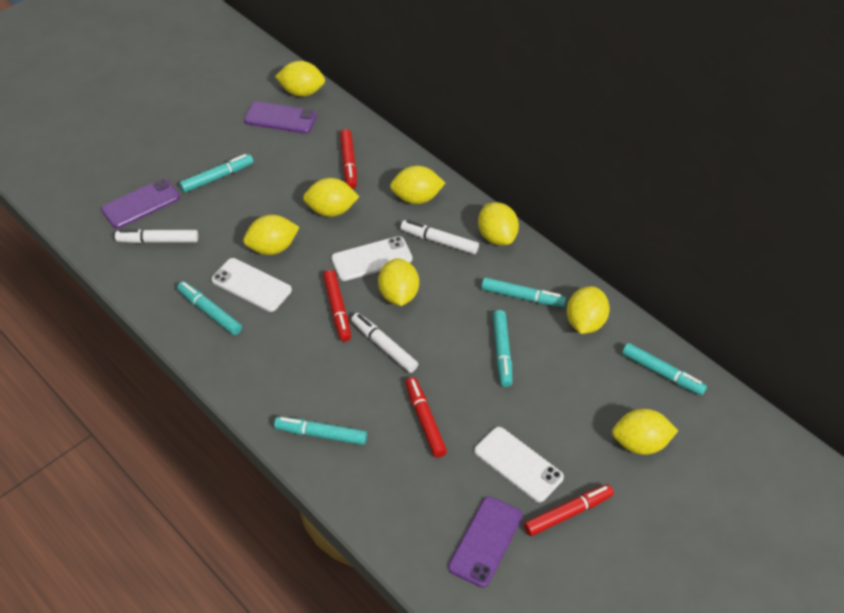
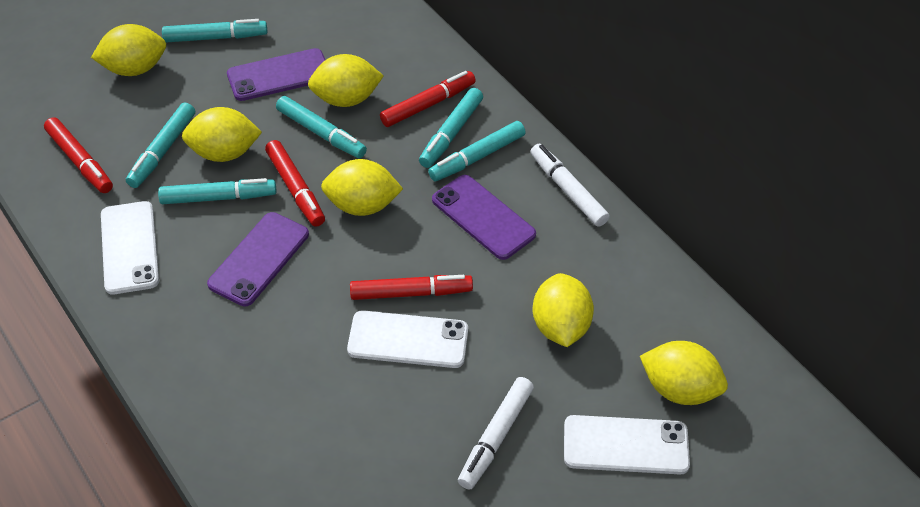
white marker: 3 -> 2
yellow lemon: 8 -> 6

